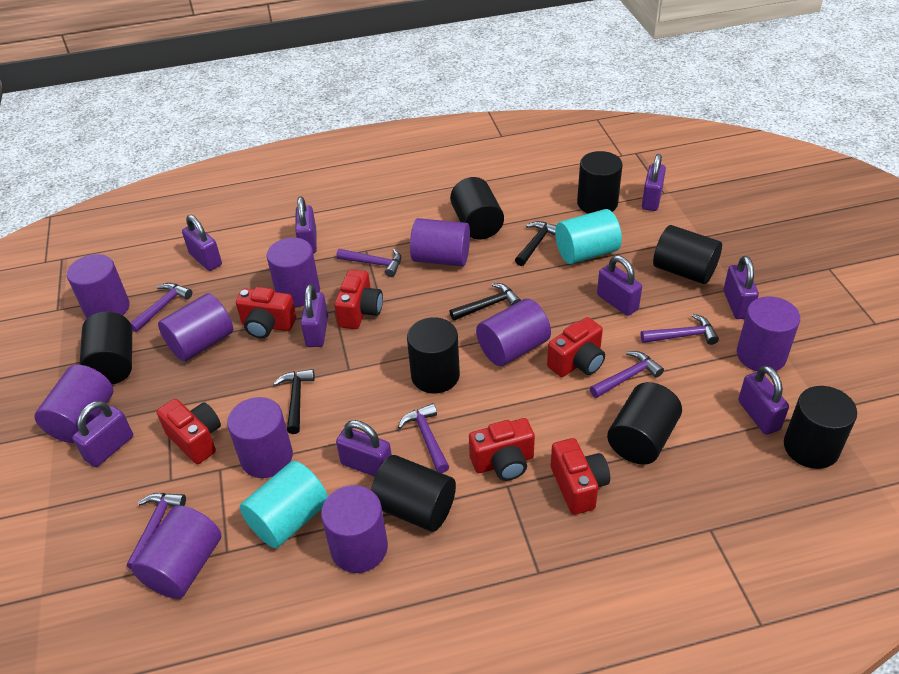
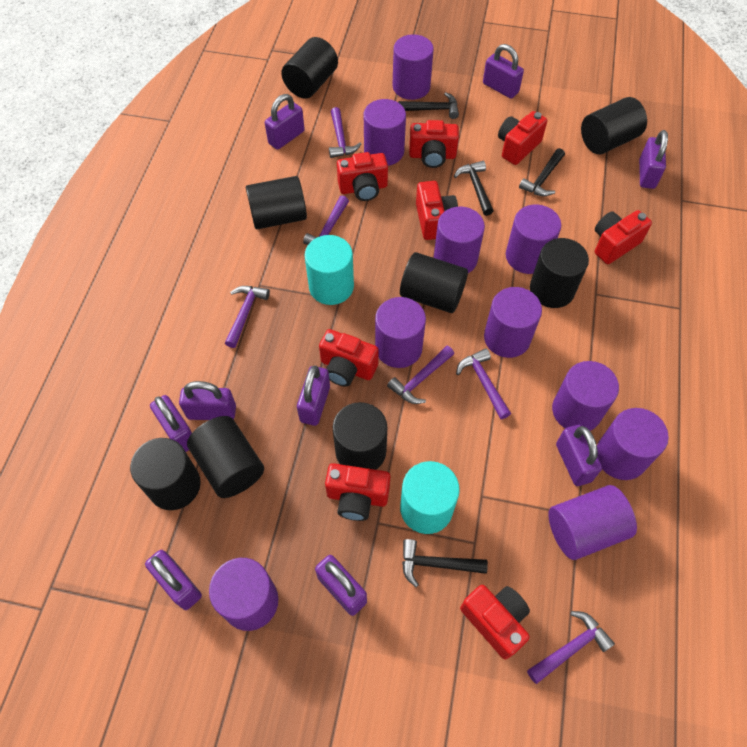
black hammer: 3 -> 4
red camera: 6 -> 8

